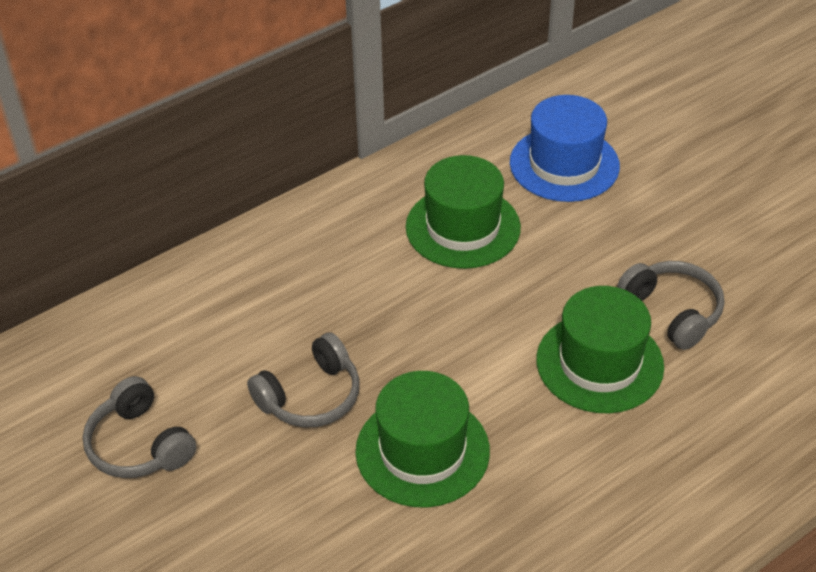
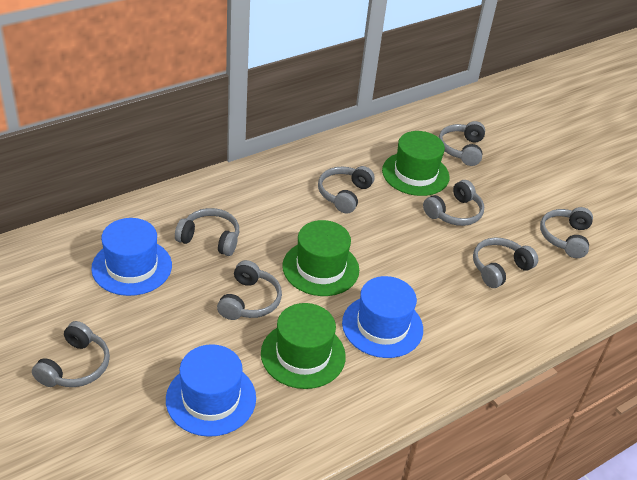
blue hat: 1 -> 3
grey headphones: 3 -> 8

